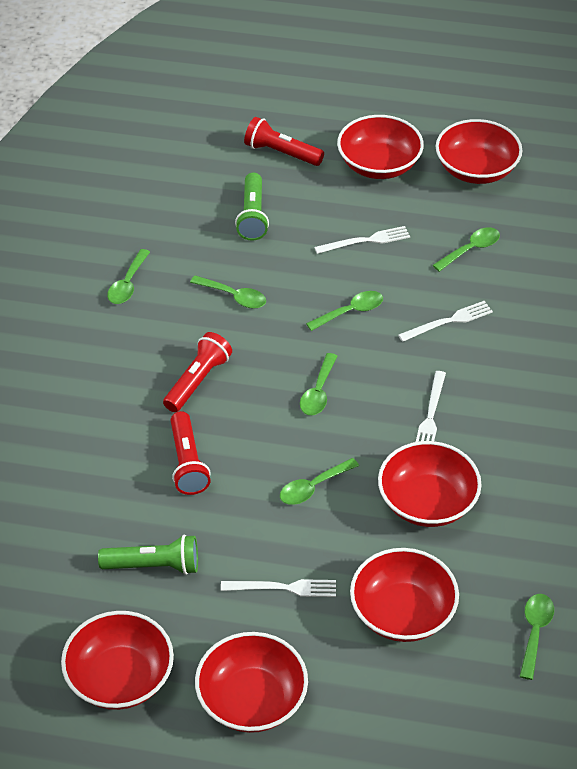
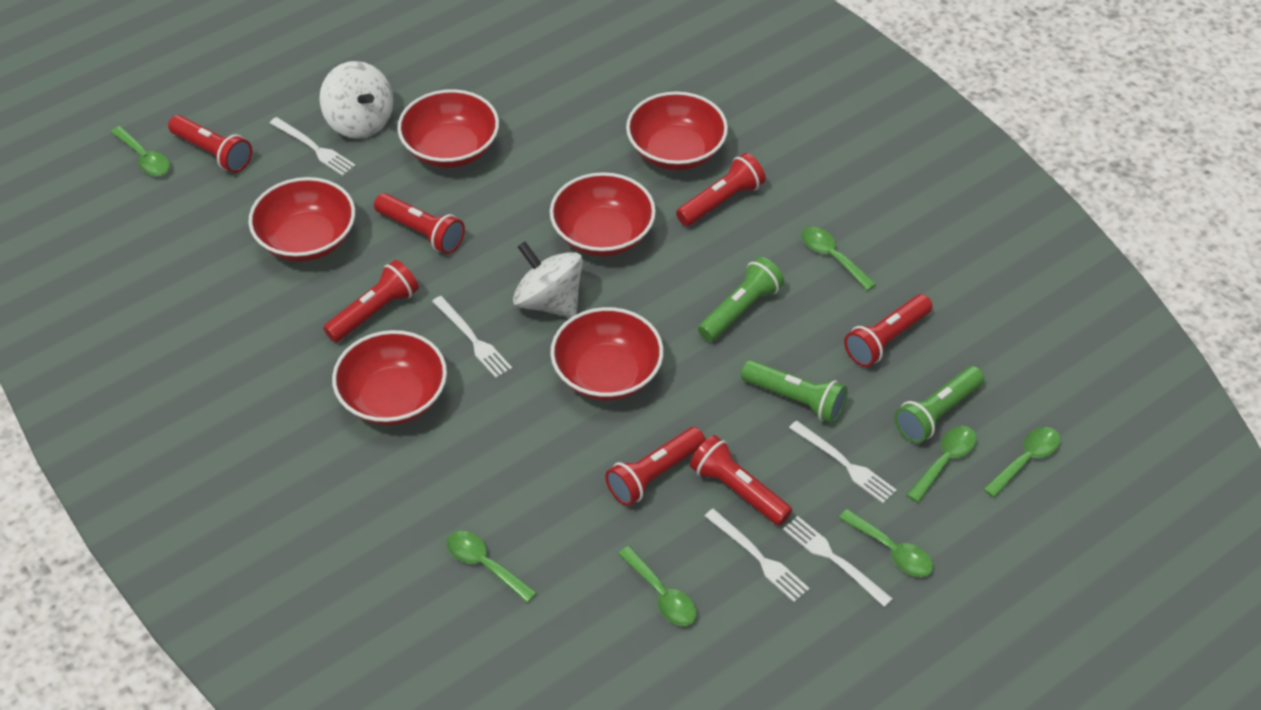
green flashlight: 2 -> 3
red flashlight: 3 -> 7
white fork: 4 -> 5
white spinning top: 0 -> 2

